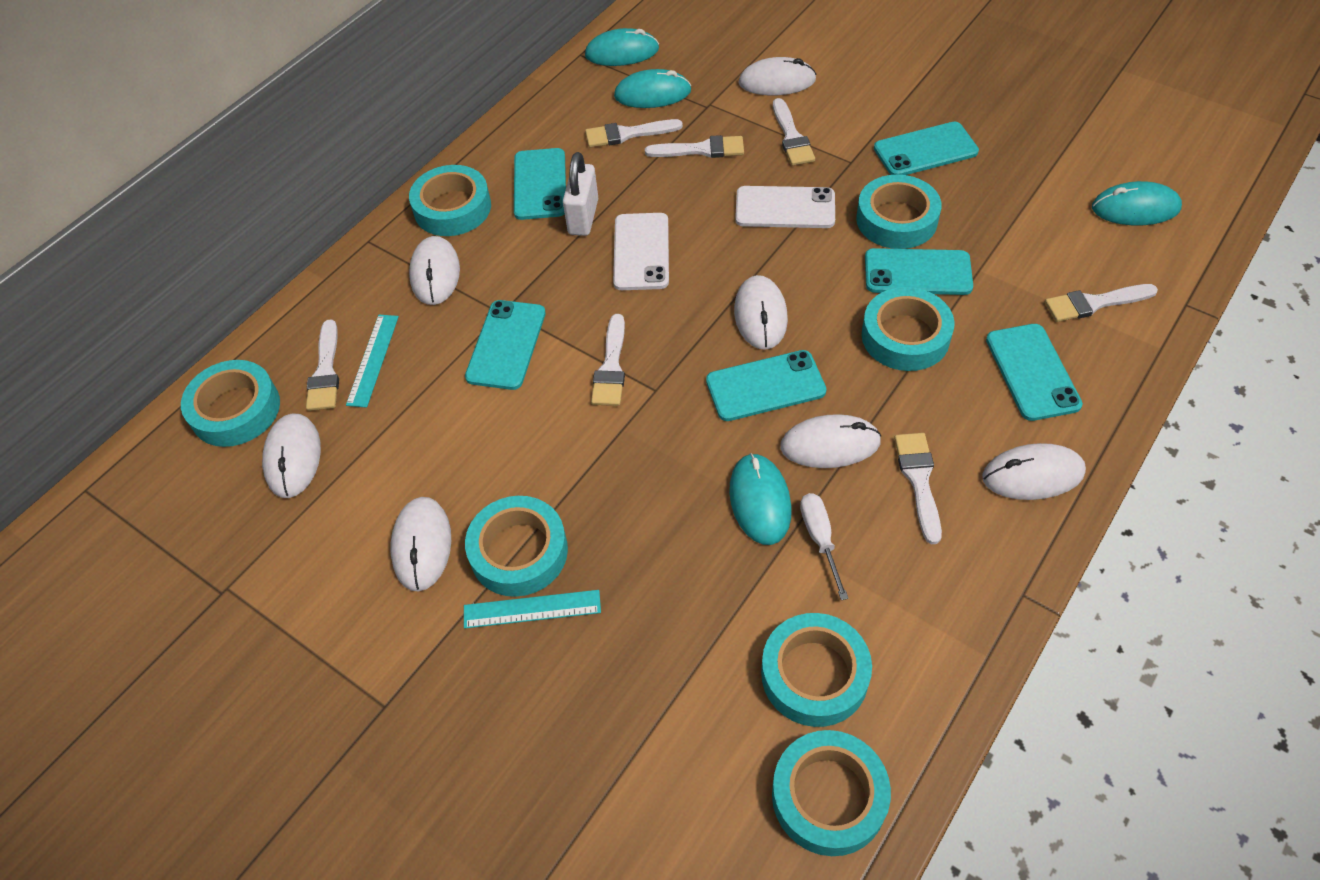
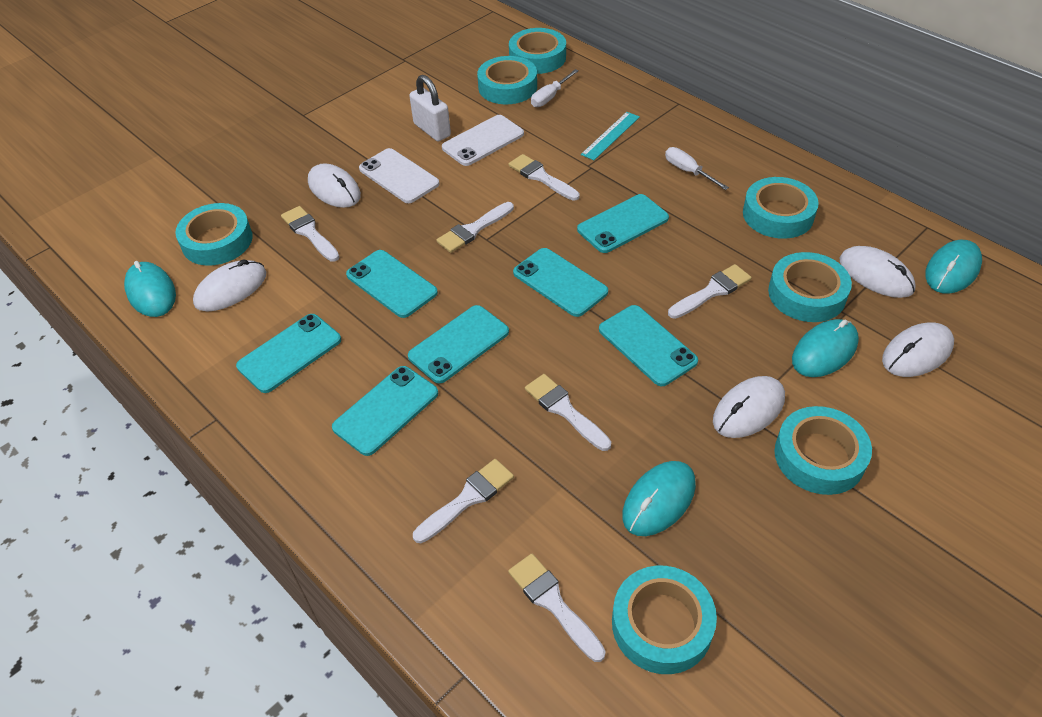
turquoise phone: 6 -> 7
turquoise ruler: 2 -> 1
white mouse: 7 -> 5
white screwdriver: 1 -> 2

